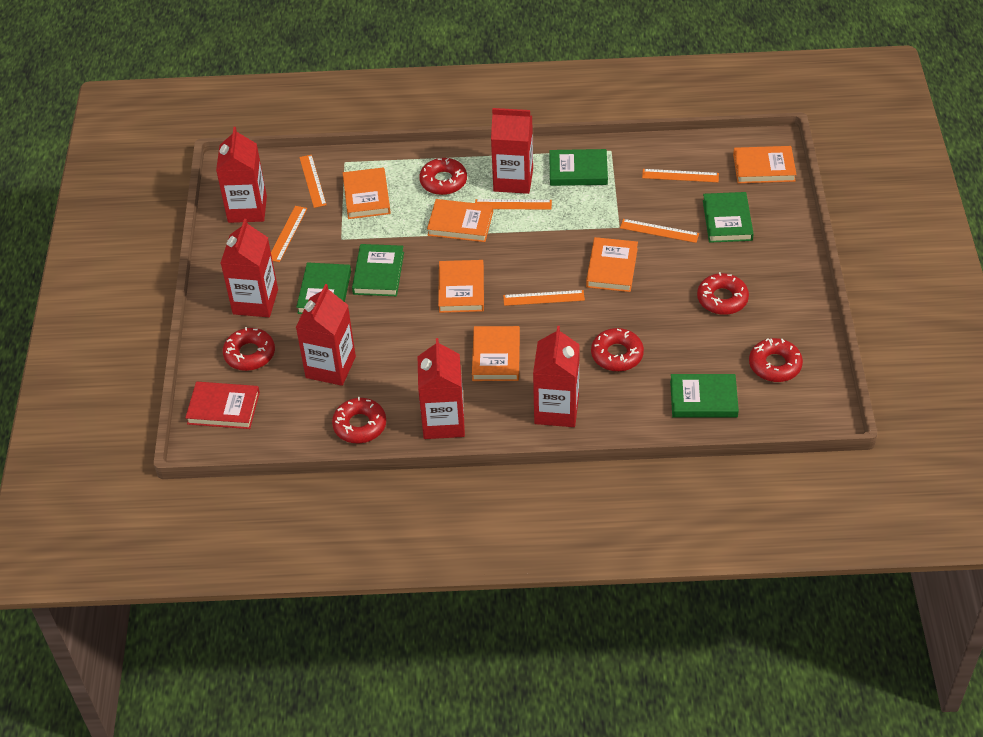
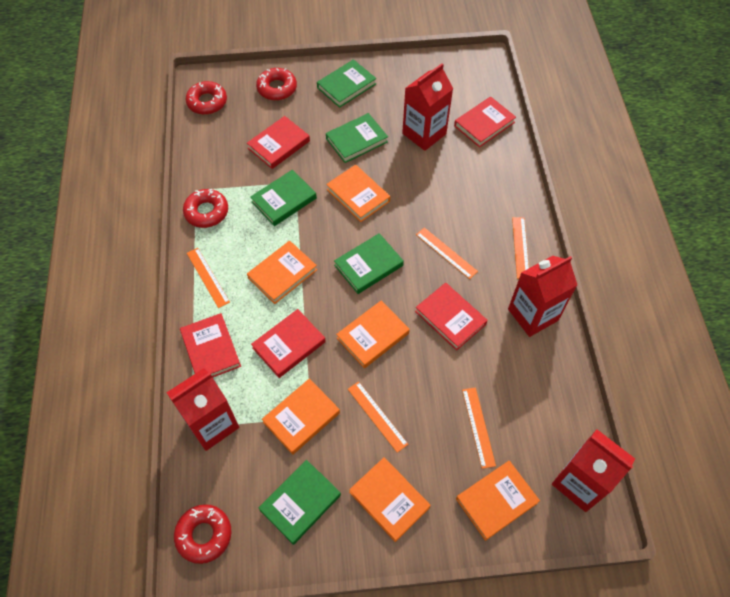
orange ruler: 6 -> 5
red book: 1 -> 5
red carton: 6 -> 4
red donut: 6 -> 4

